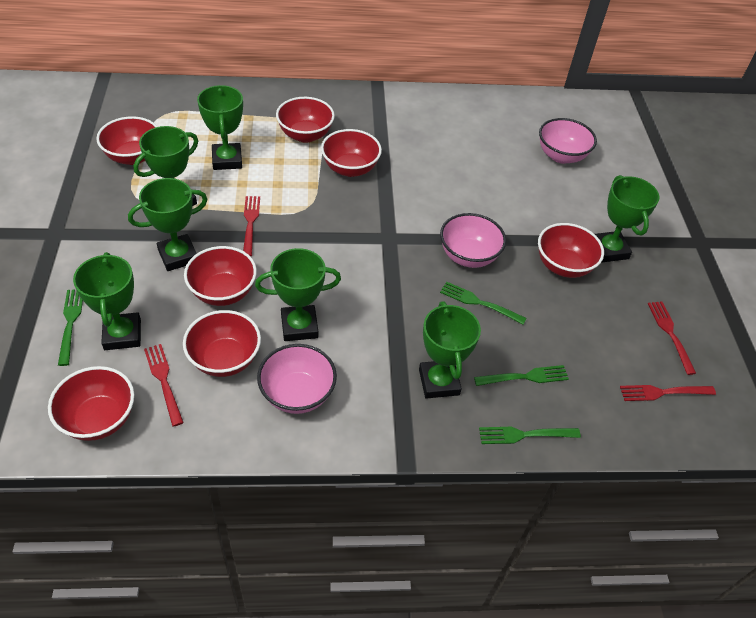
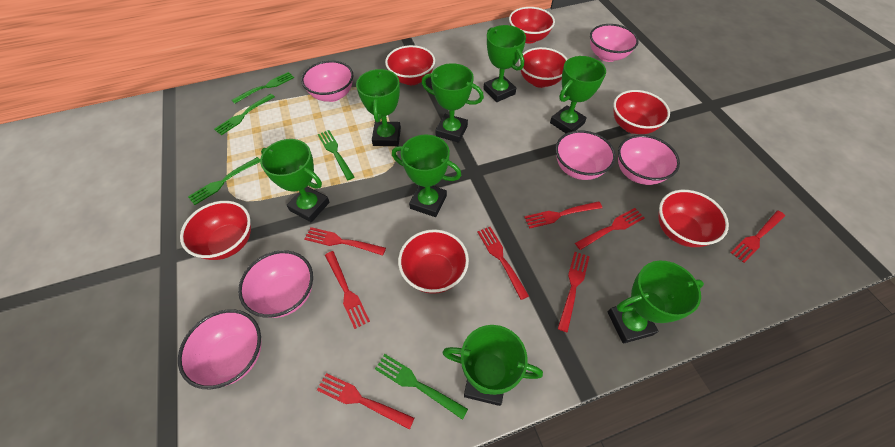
green fork: 4 -> 5
green trophy: 7 -> 8
pink bowl: 3 -> 6
red fork: 4 -> 8

